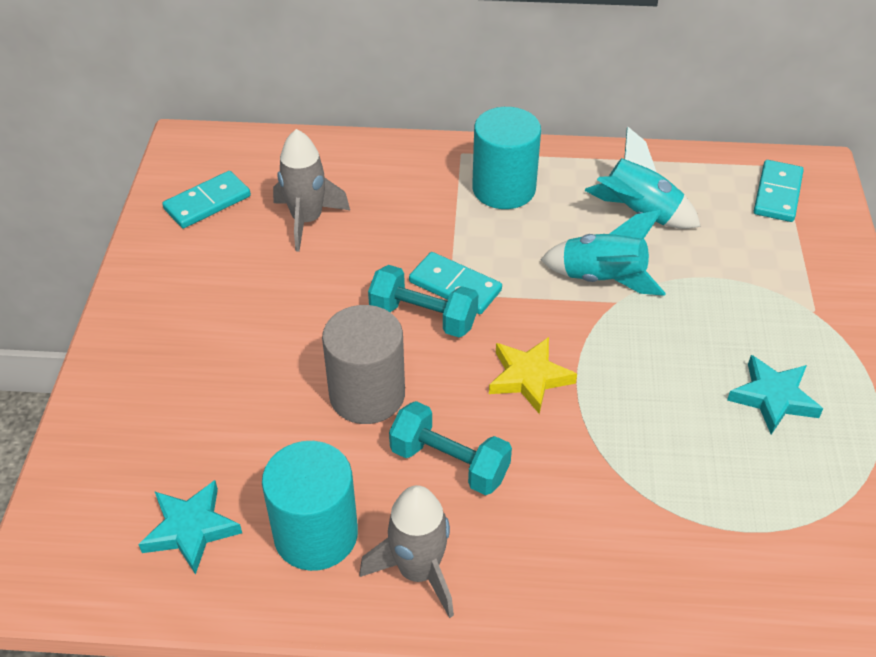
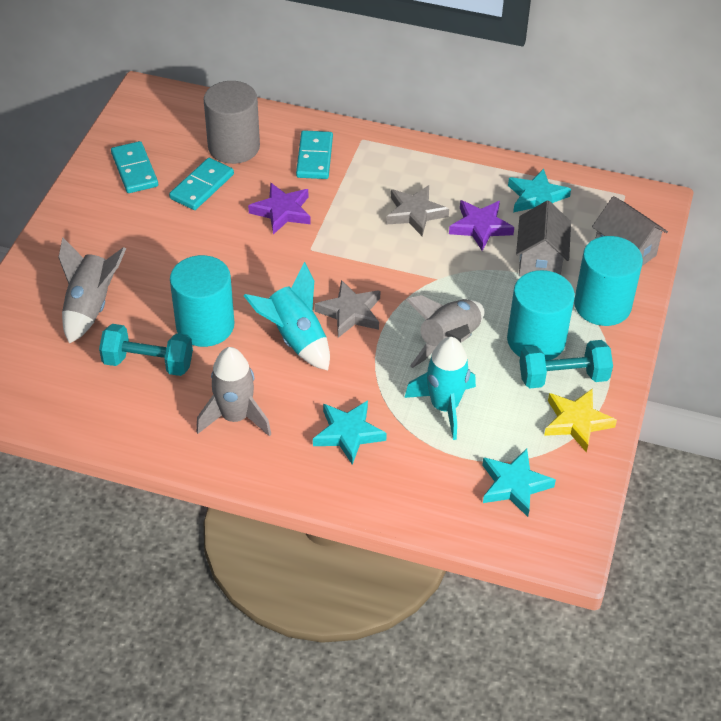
grey house: 0 -> 2
grey rocket: 2 -> 3
grey star: 0 -> 2
purple star: 0 -> 2
turquoise cylinder: 2 -> 3
turquoise star: 2 -> 3

